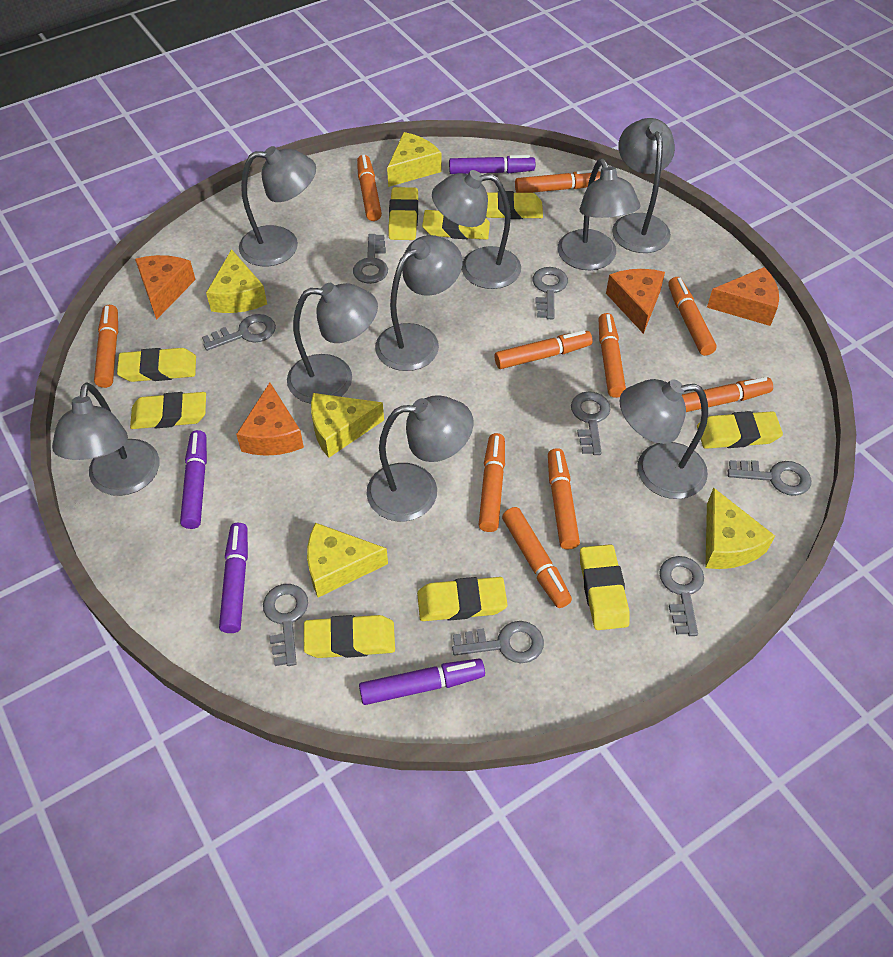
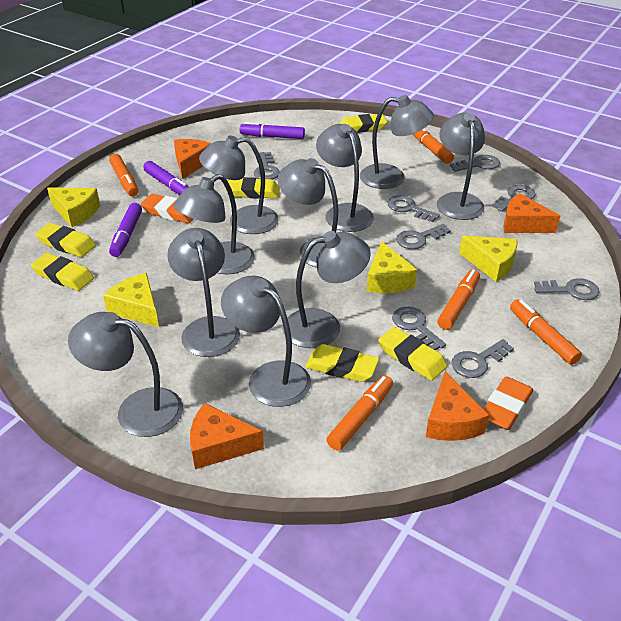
grey lamp: 9 -> 10
orange eraser: 0 -> 2
orange marker: 10 -> 5
purple marker: 4 -> 3
yellow cheese: 5 -> 4
yellow eraser: 9 -> 6

